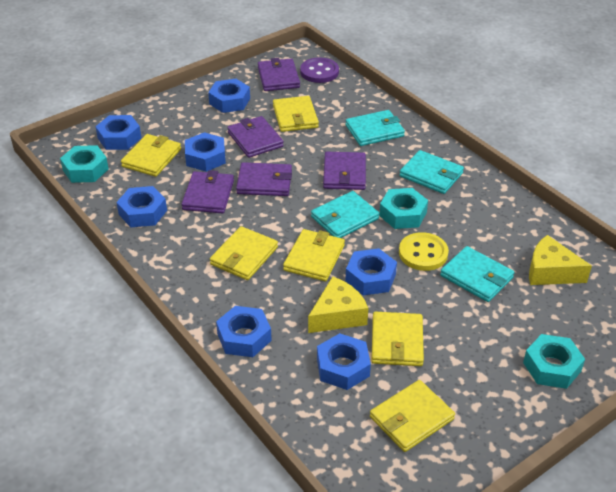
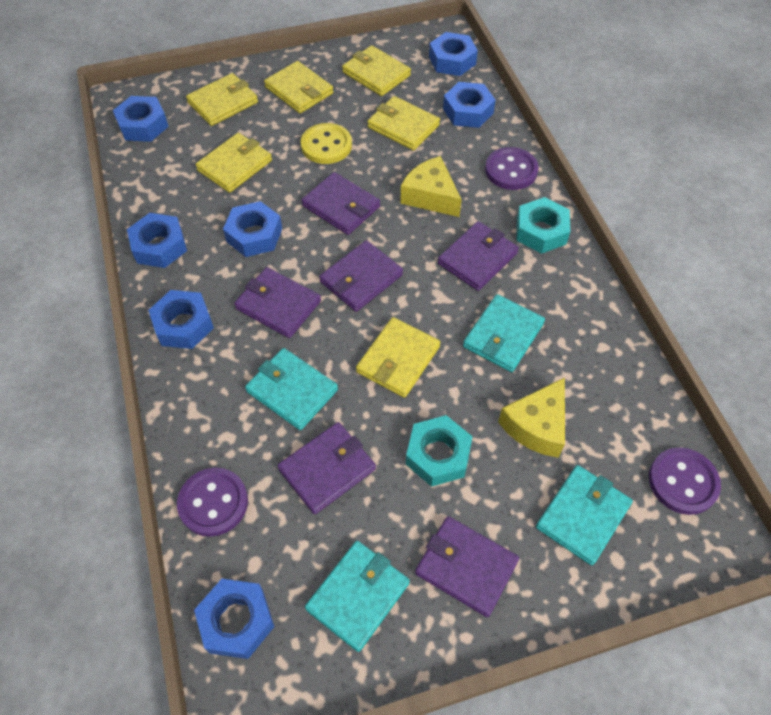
purple button: 1 -> 3
purple wallet: 5 -> 6
turquoise nut: 3 -> 2

